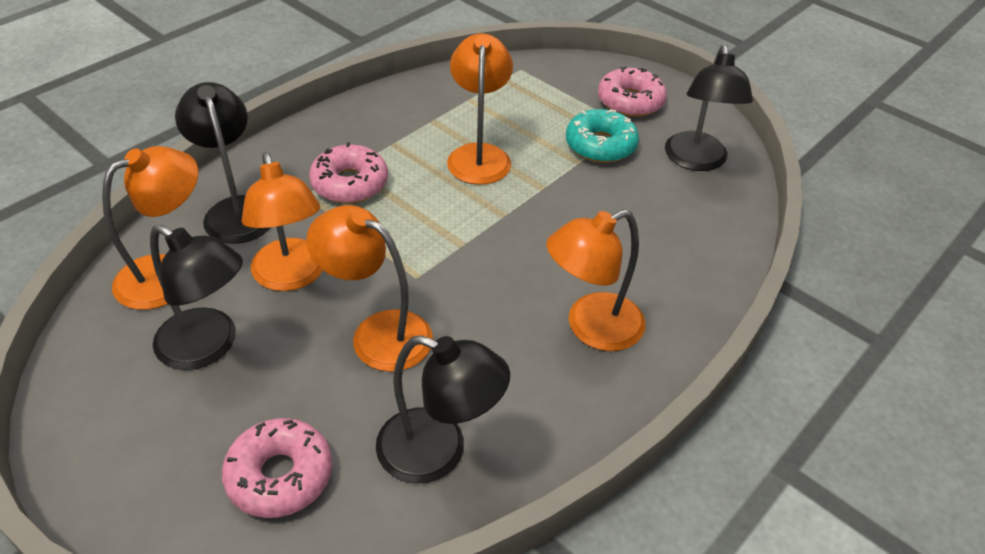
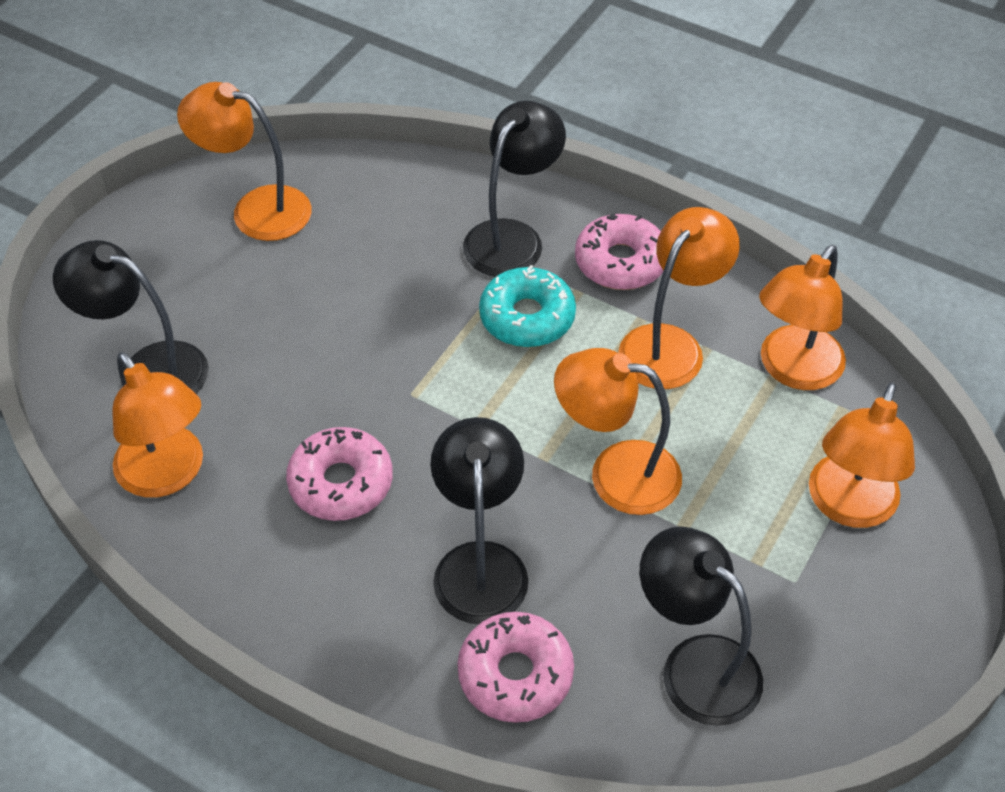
orange lamp: 5 -> 6

